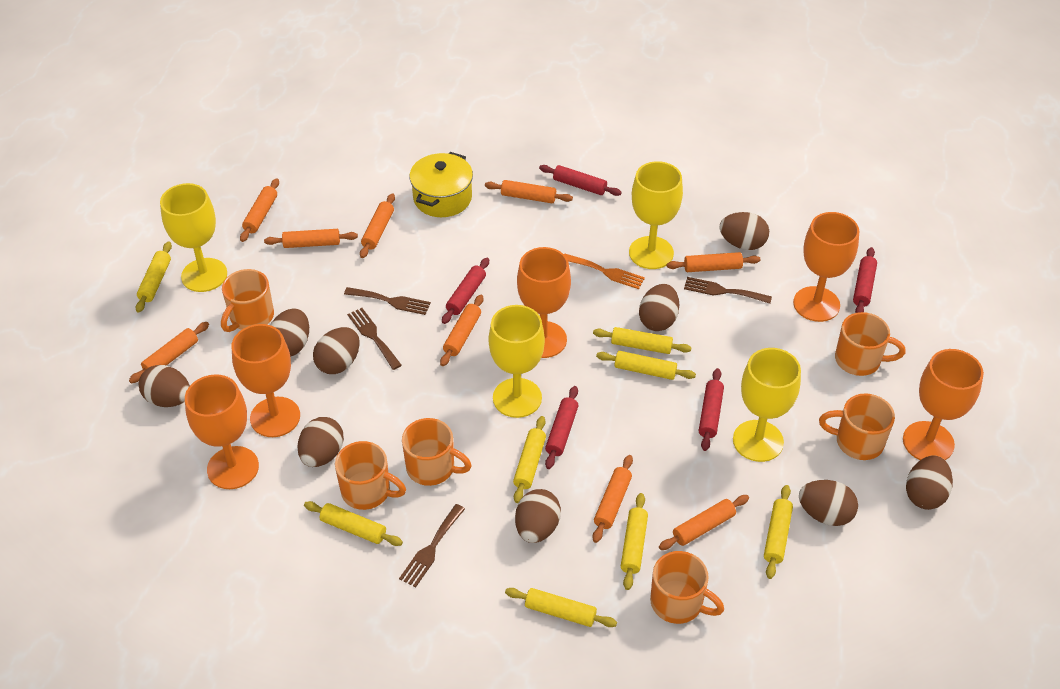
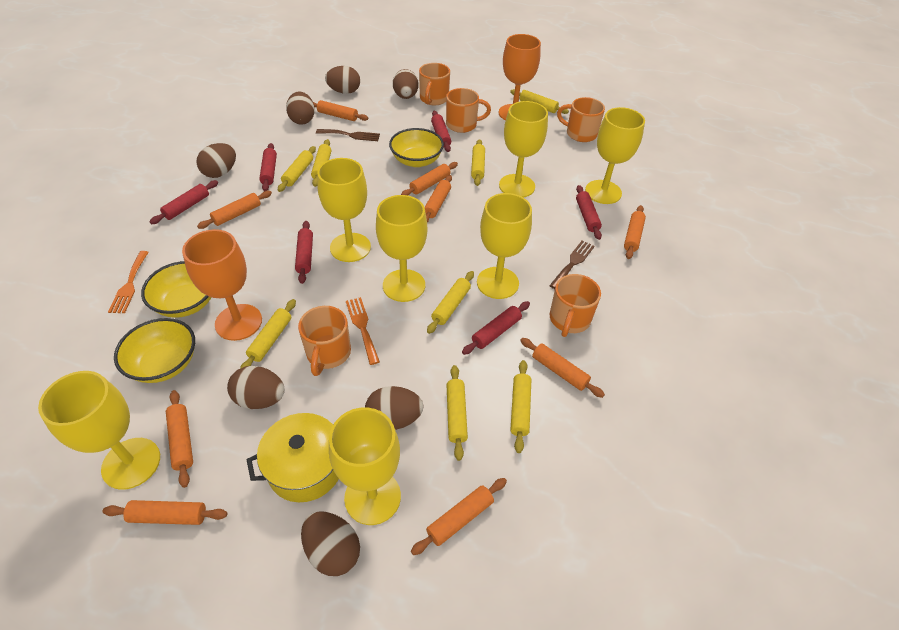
brown egg: 9 -> 7
brown fork: 4 -> 2
orange fork: 1 -> 2
orange goblet: 5 -> 2
orange mug: 6 -> 5
red rolling pin: 5 -> 6
yellow bowl: 0 -> 3
yellow goblet: 4 -> 7

